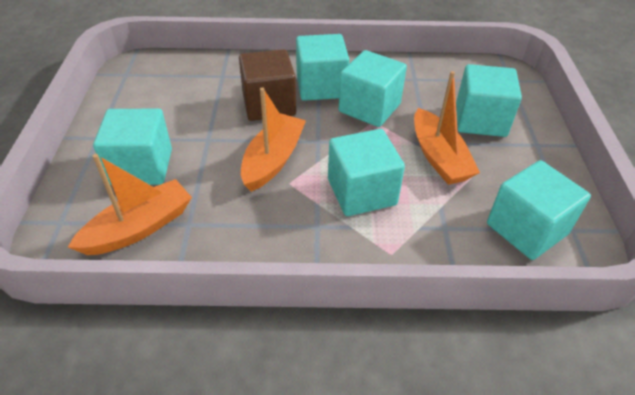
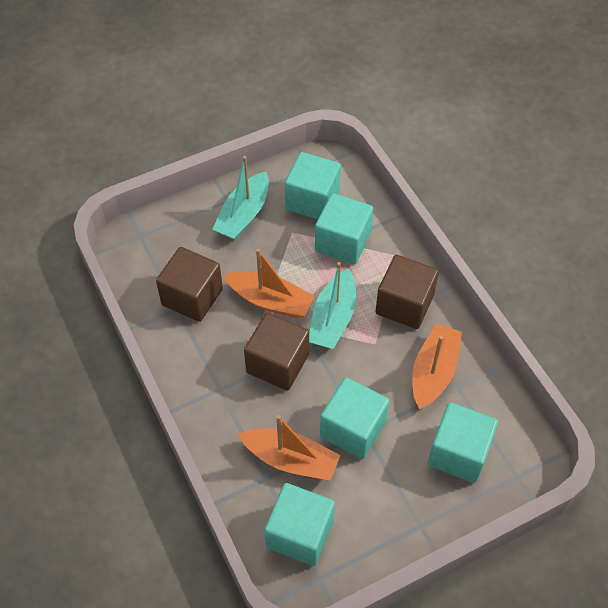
brown cube: 1 -> 3
turquoise boat: 0 -> 2
turquoise cube: 6 -> 5

